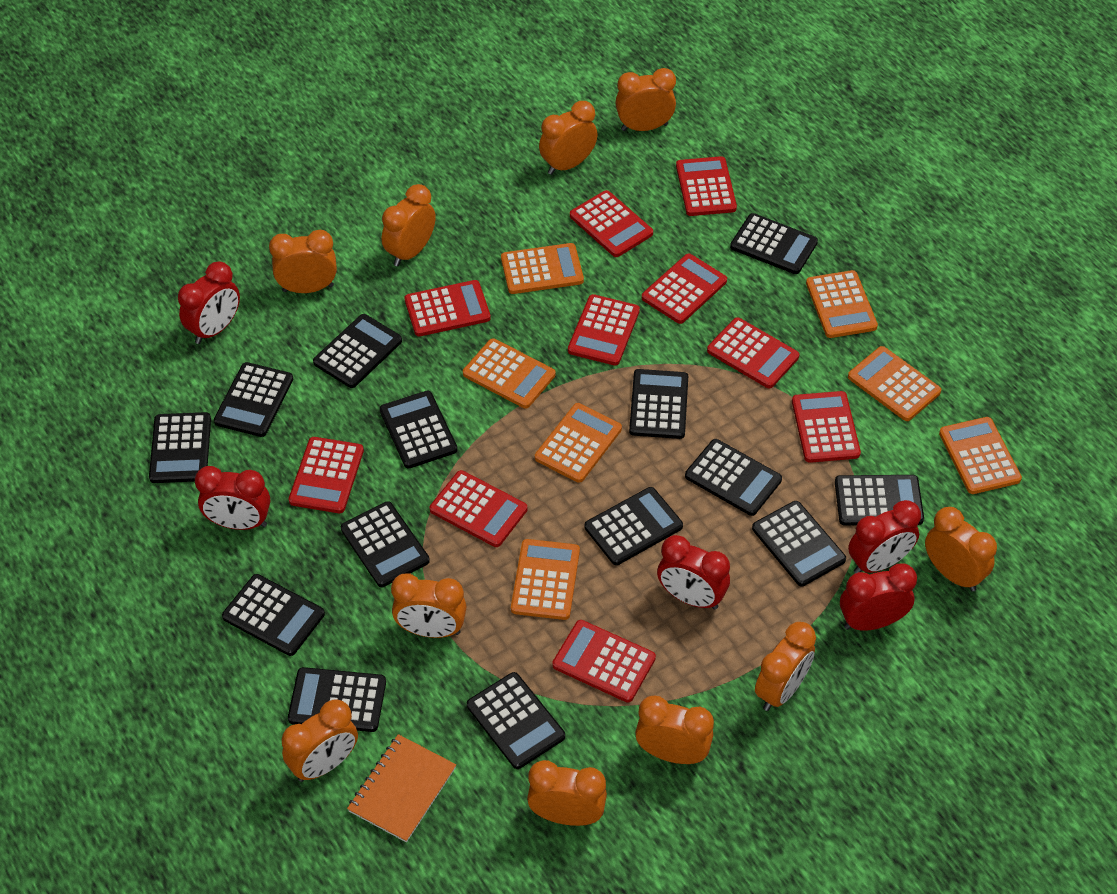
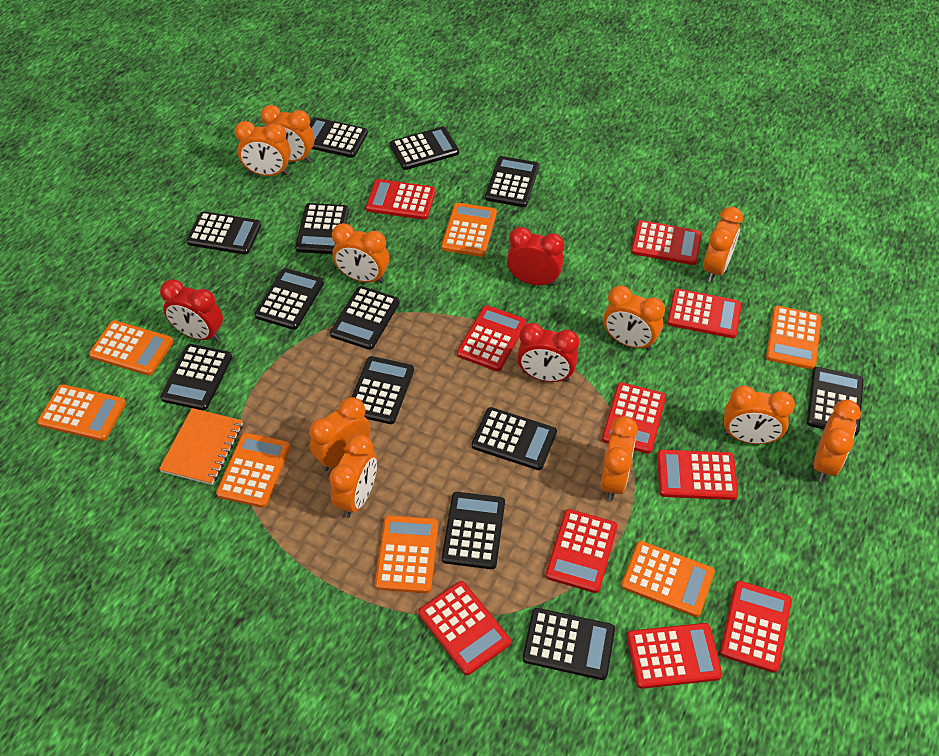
black calculator: 14 -> 13
red clock: 5 -> 3

